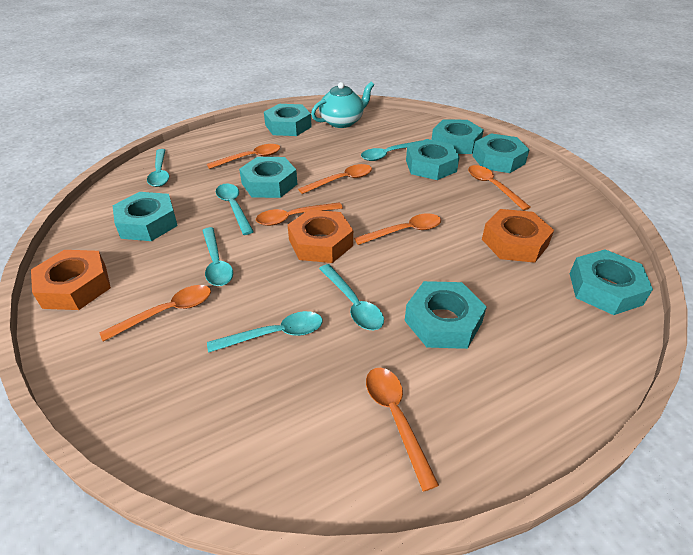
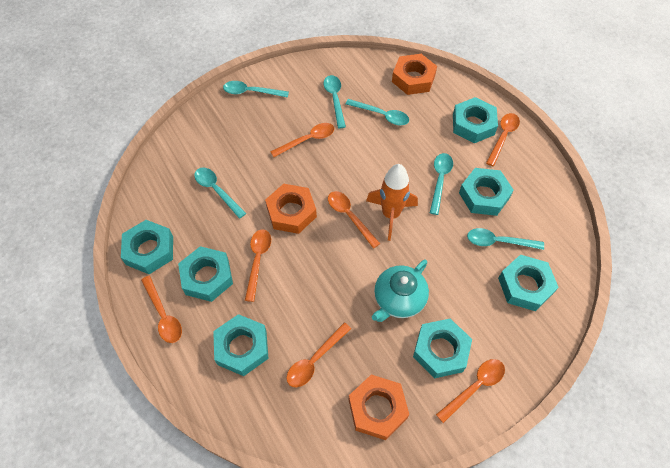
orange rocket: 0 -> 1
turquoise nut: 8 -> 7

